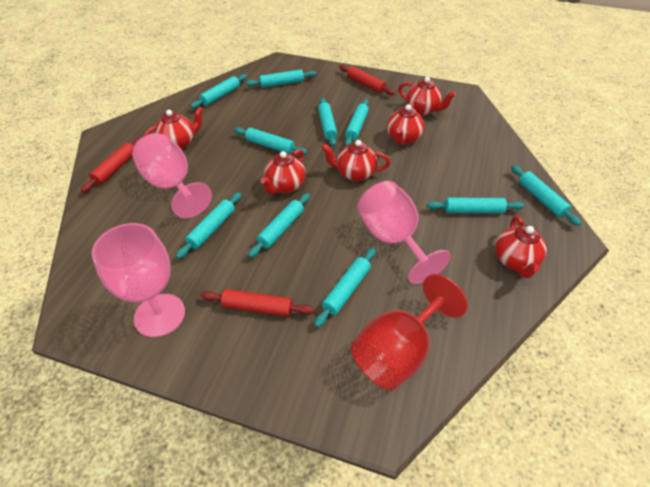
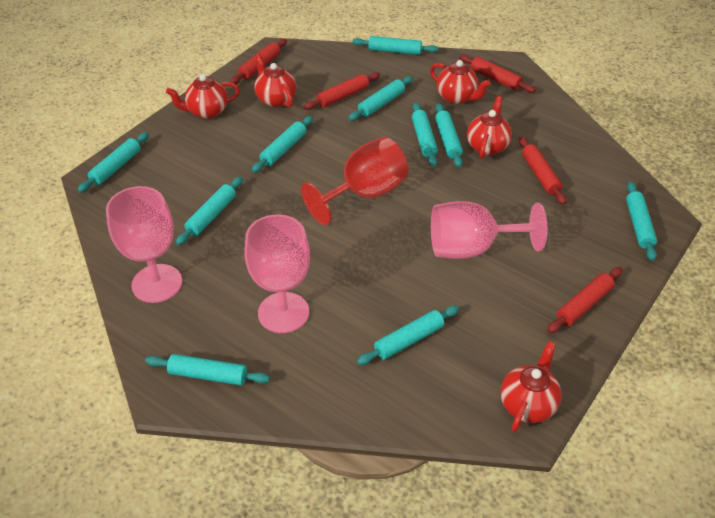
red rolling pin: 3 -> 5
red teapot: 6 -> 5

